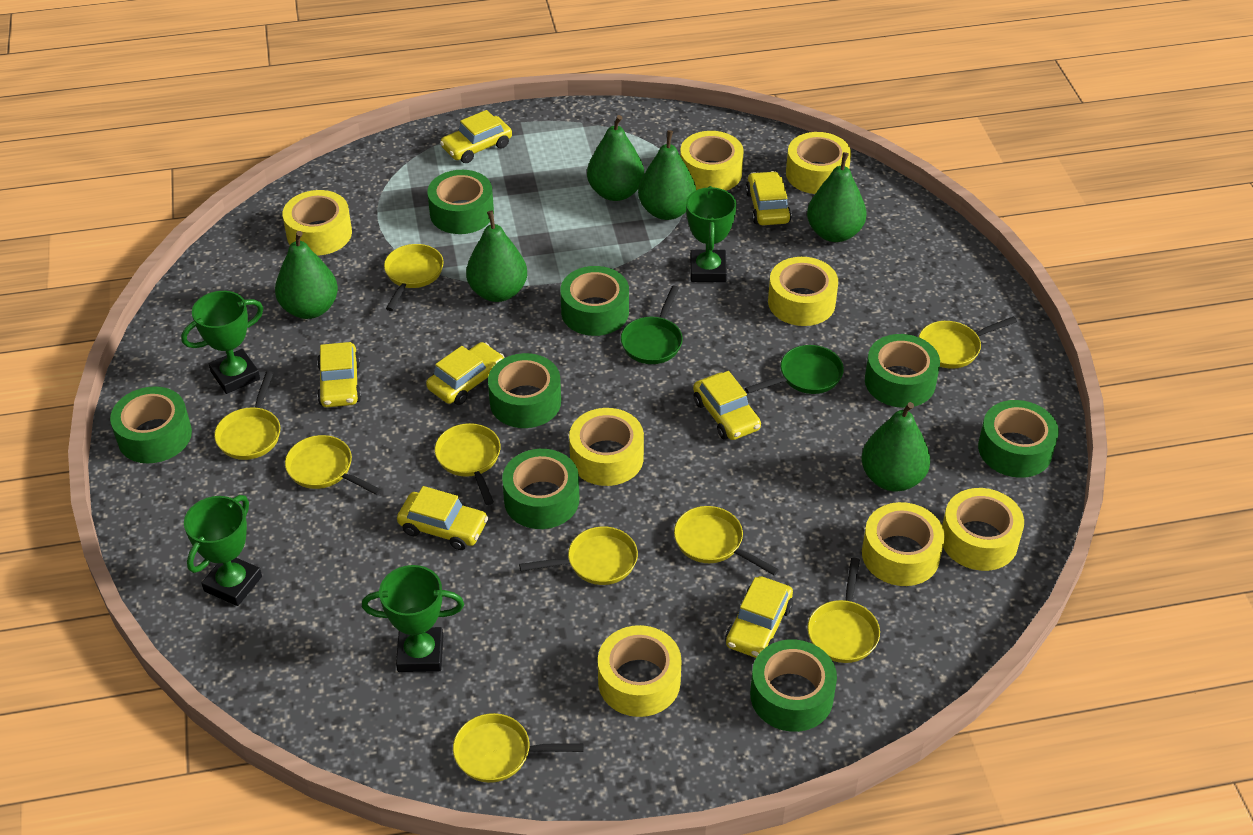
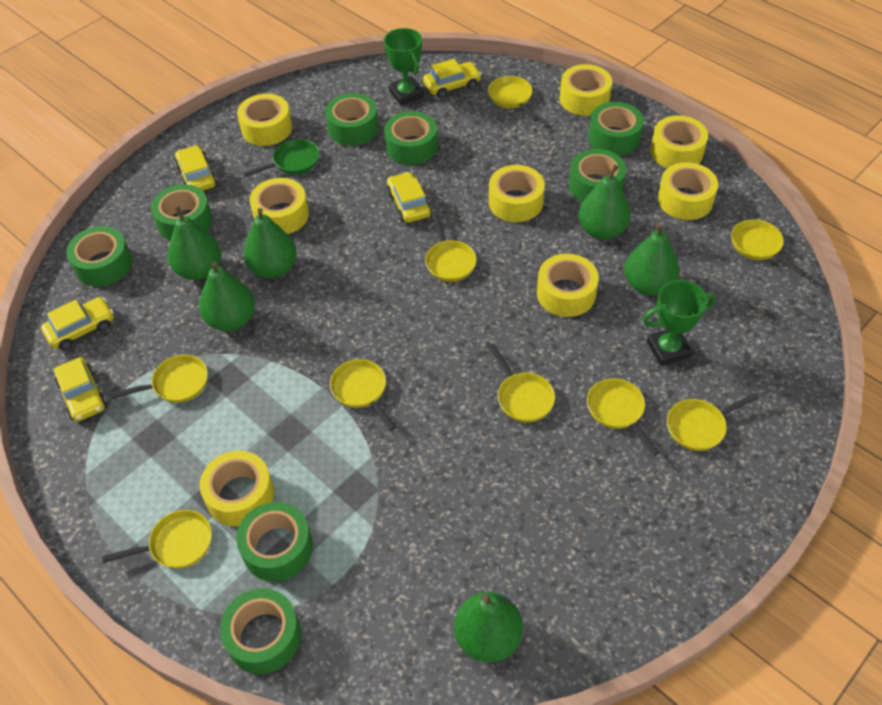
green pan: 2 -> 1
green trophy: 4 -> 2
yellow car: 7 -> 5

